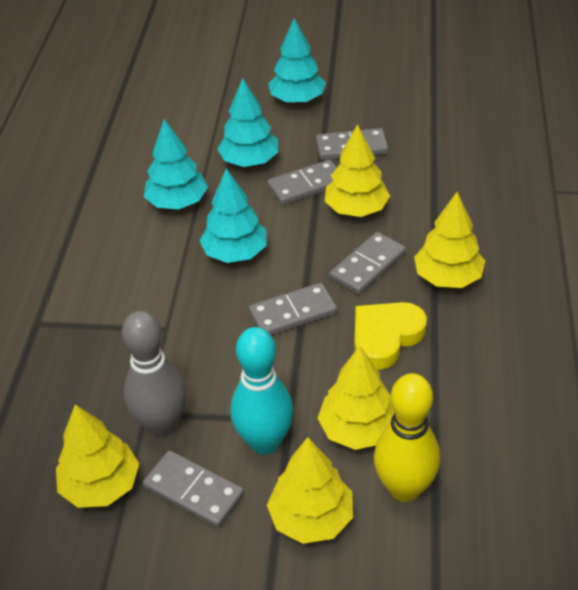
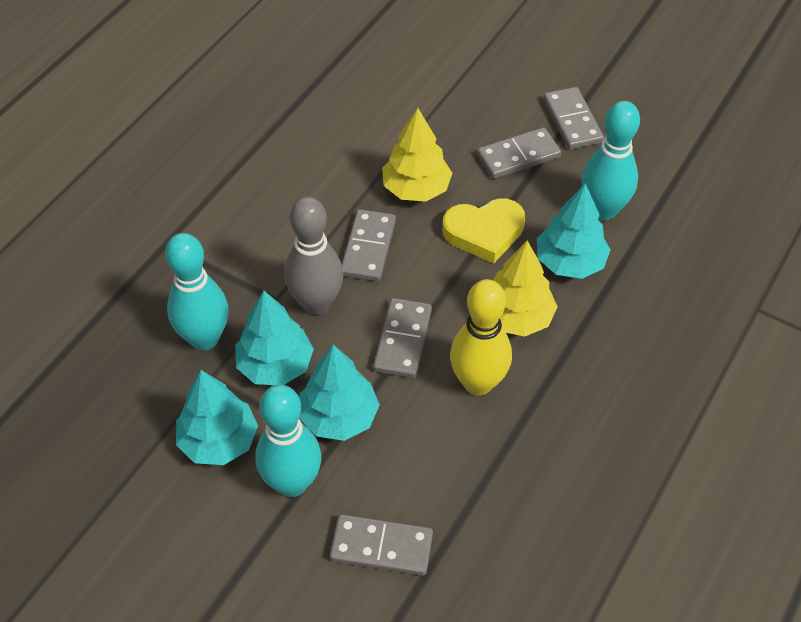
turquoise bowling pin: 1 -> 3
yellow tree: 5 -> 2

